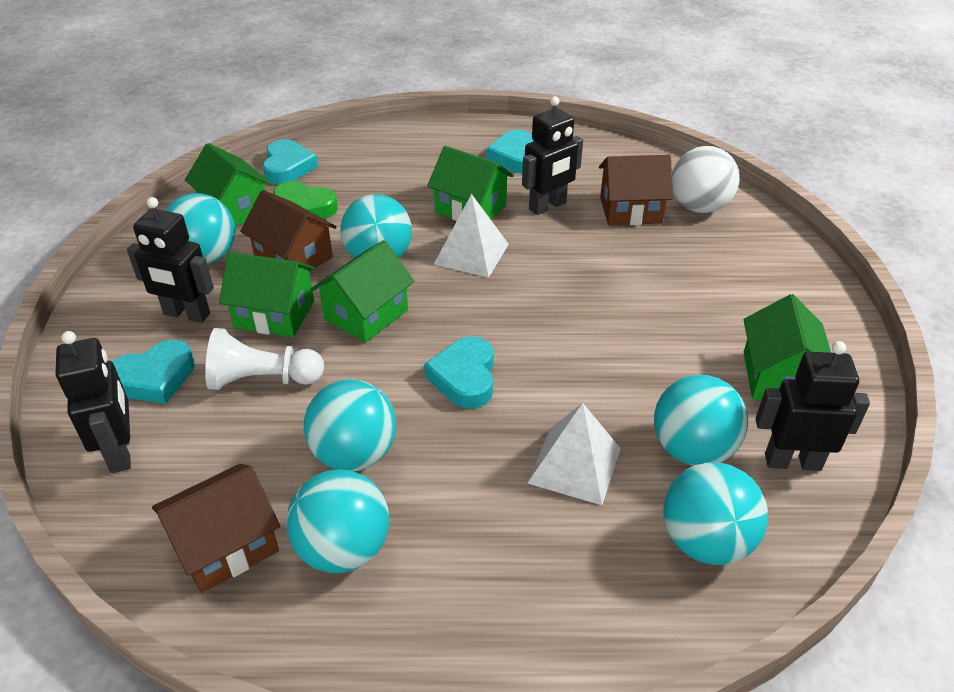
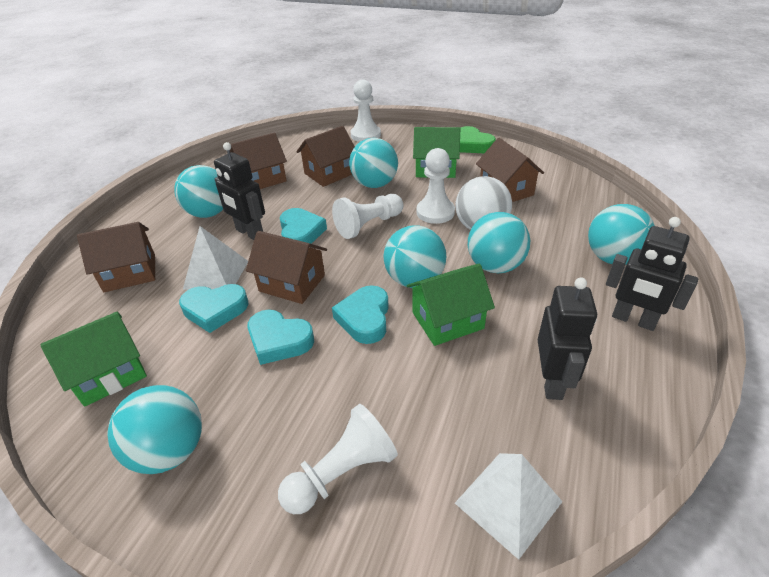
black robot: 4 -> 3
brown house: 3 -> 5
green house: 5 -> 3
white pawn: 1 -> 4

